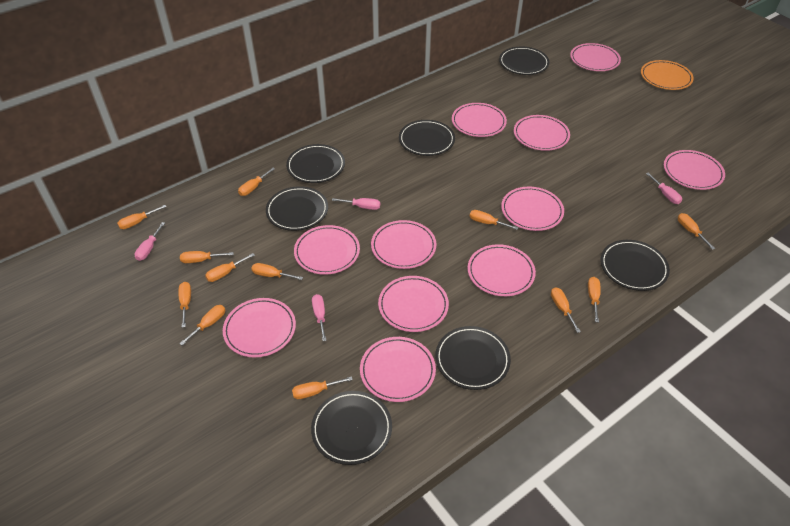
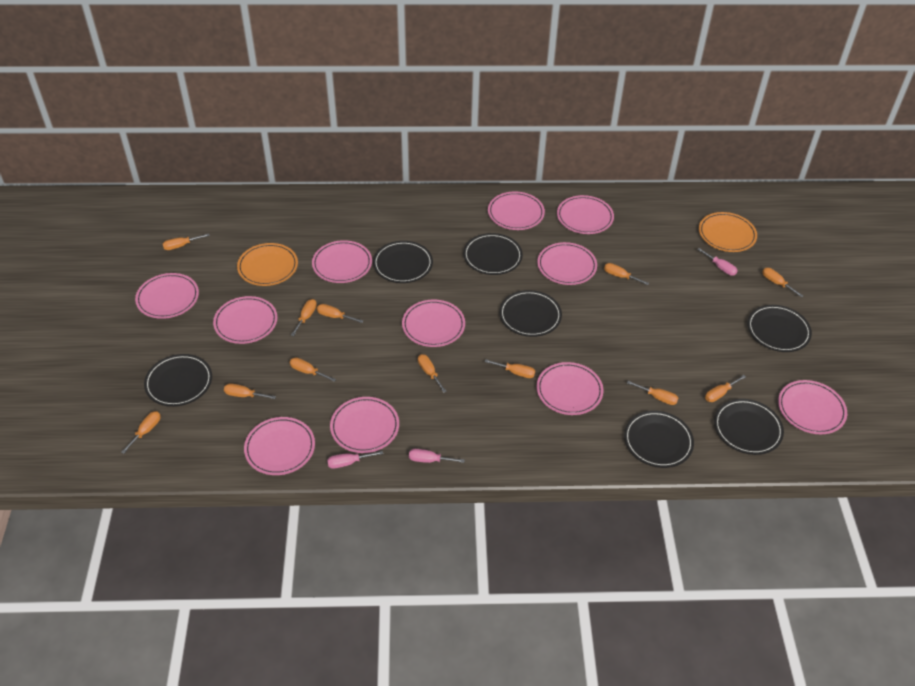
orange plate: 1 -> 2
pink screwdriver: 4 -> 3

